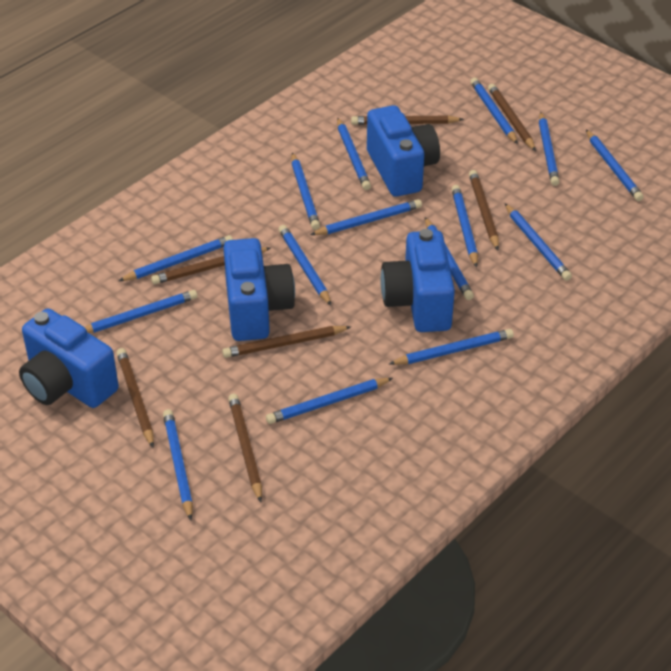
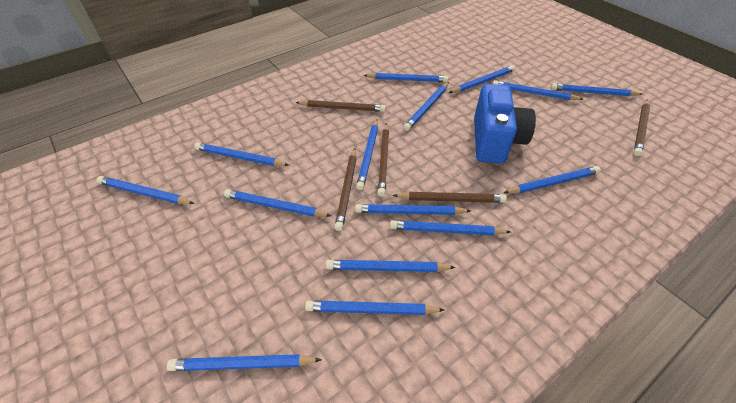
blue camera: 4 -> 1
brown pencil: 7 -> 5

